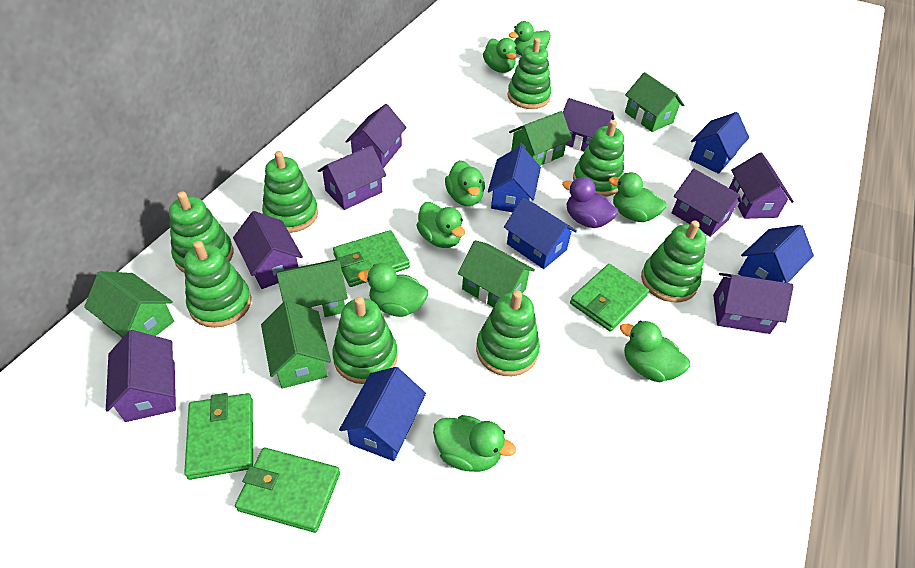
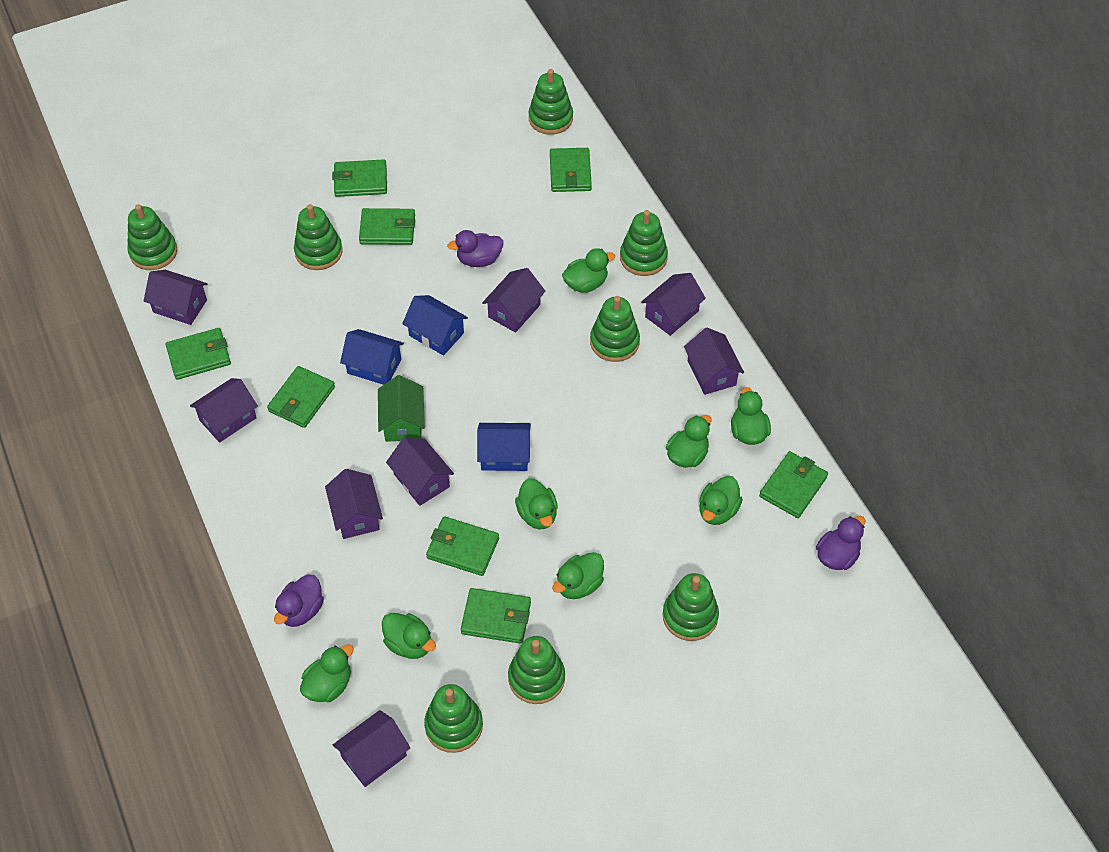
blue house: 5 -> 3
green house: 6 -> 1
green wallet: 4 -> 8
purple duck: 1 -> 3

